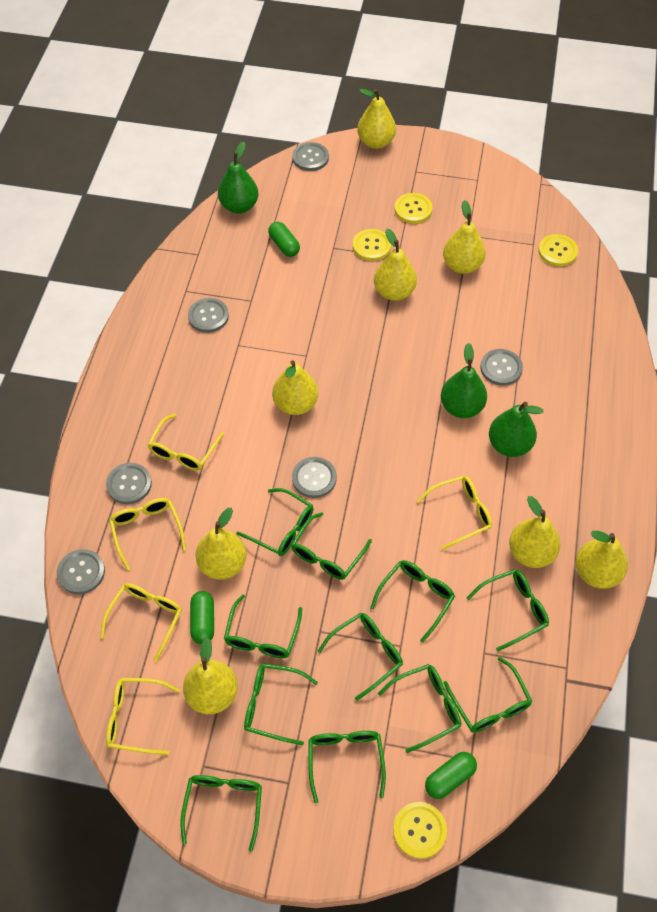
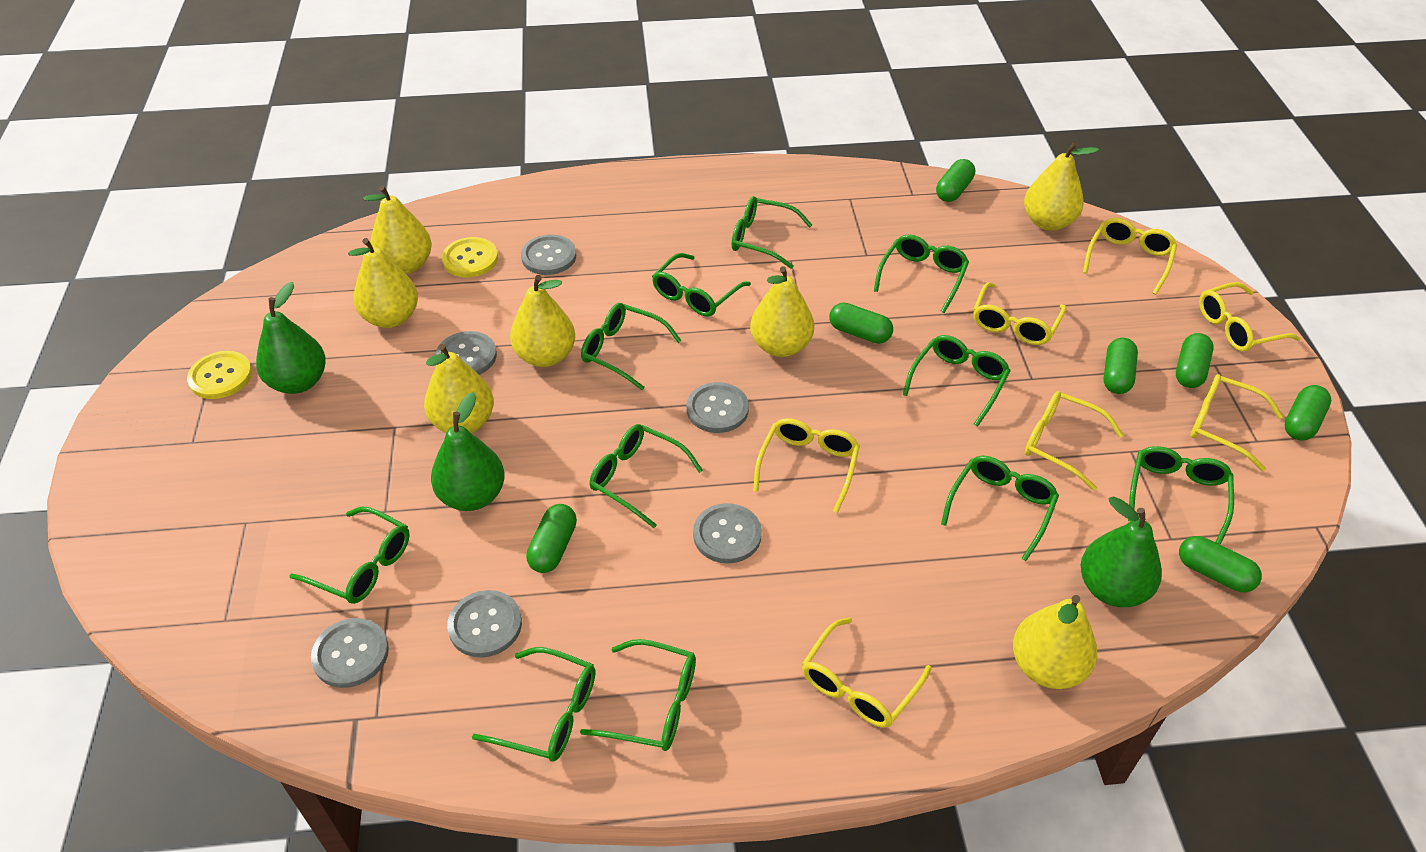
green capsule: 3 -> 7
yellow button: 4 -> 2
yellow glasses: 5 -> 7
yellow pear: 8 -> 7

